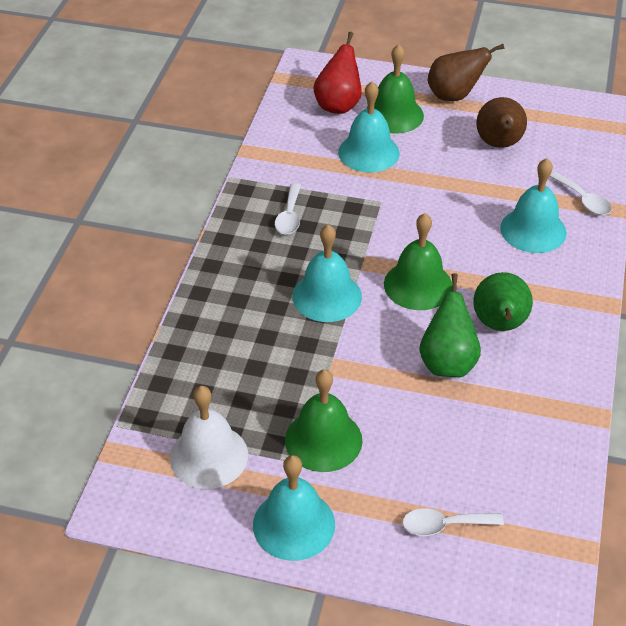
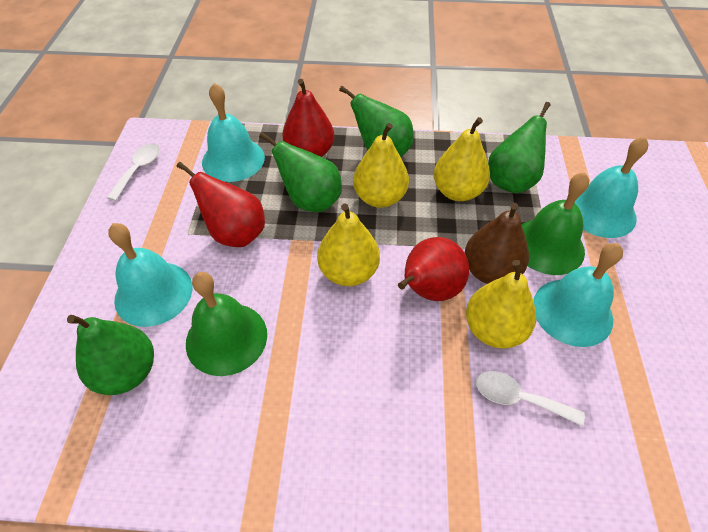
brown pear: 2 -> 1
green bell: 3 -> 2
green pear: 2 -> 4
red pear: 1 -> 3
white bell: 1 -> 0
white spoon: 3 -> 2
yellow pear: 0 -> 4

